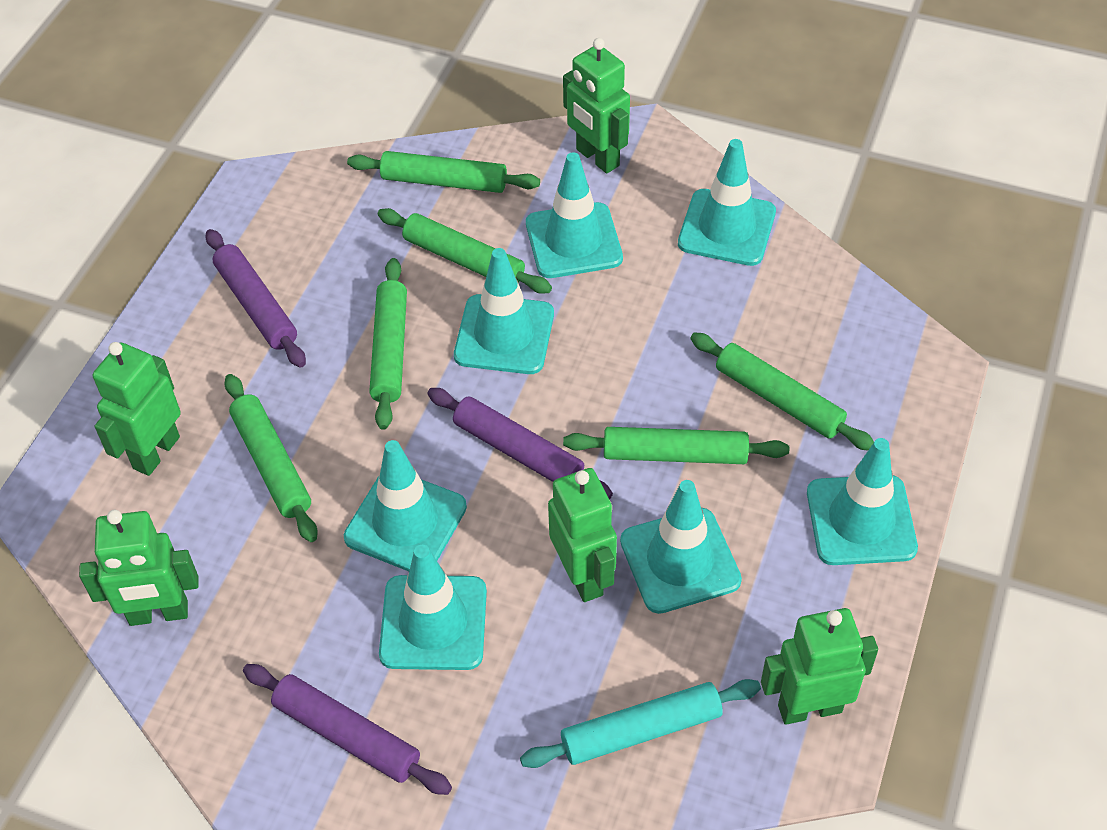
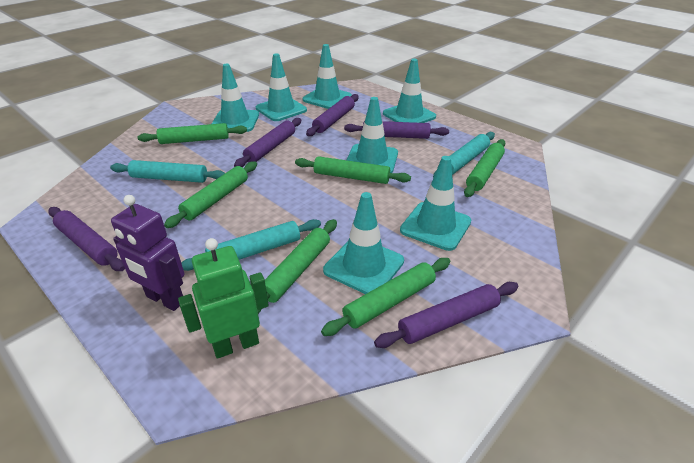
green robot: 5 -> 1
purple robot: 0 -> 1
purple rolling pin: 3 -> 5
turquoise rolling pin: 1 -> 3

